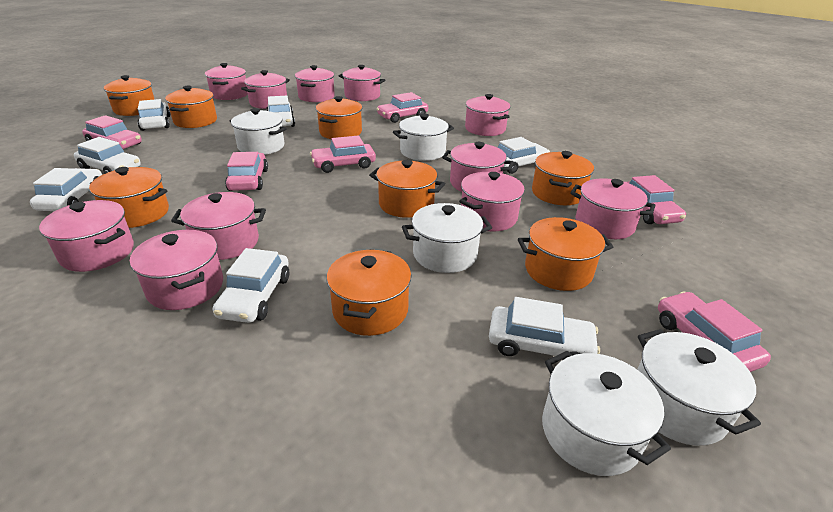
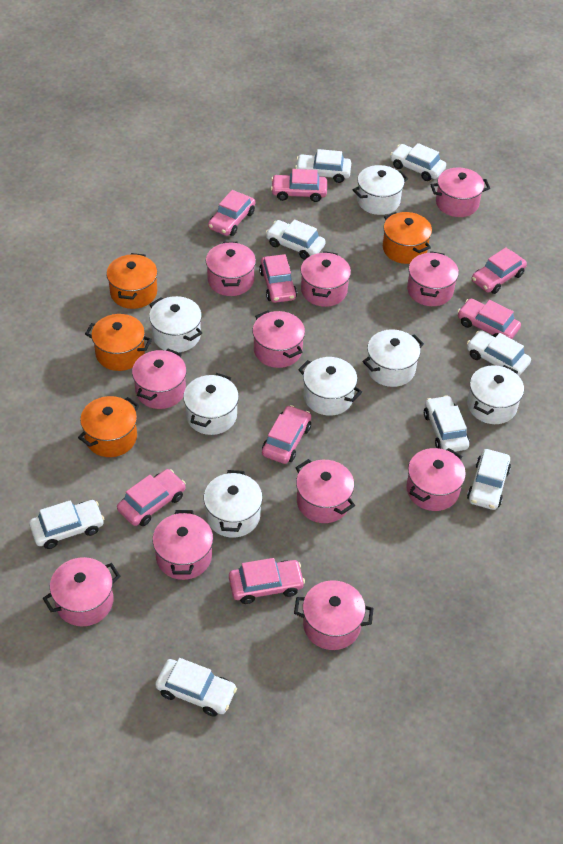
orange pot: 8 -> 4
pink car: 6 -> 8
white car: 7 -> 8
white pot: 5 -> 7

